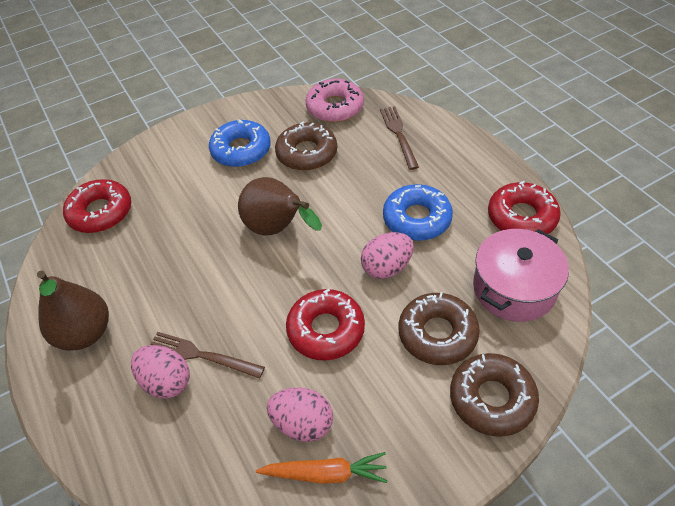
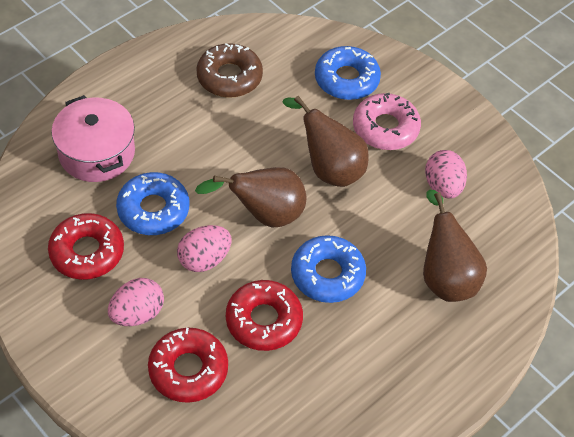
blue donut: 2 -> 3
brown donut: 3 -> 1
brown fork: 2 -> 0
brown pear: 2 -> 3
orange carrot: 1 -> 0

